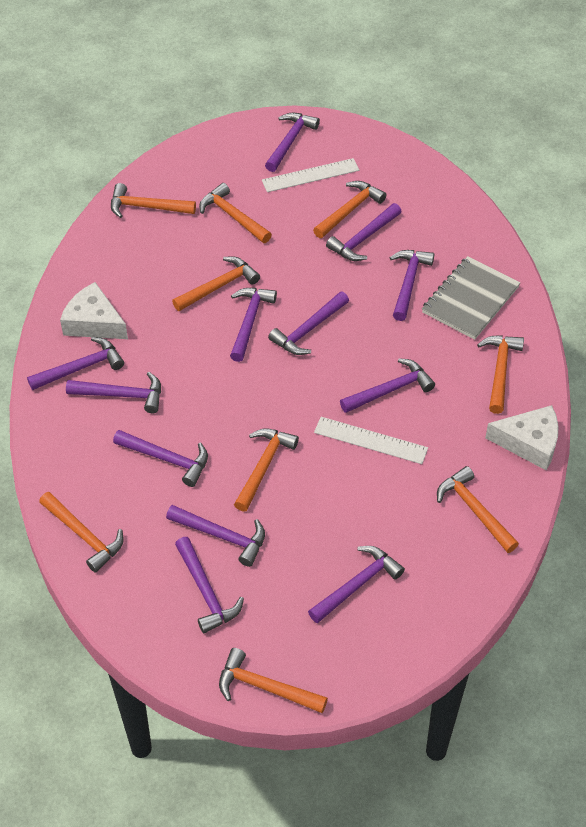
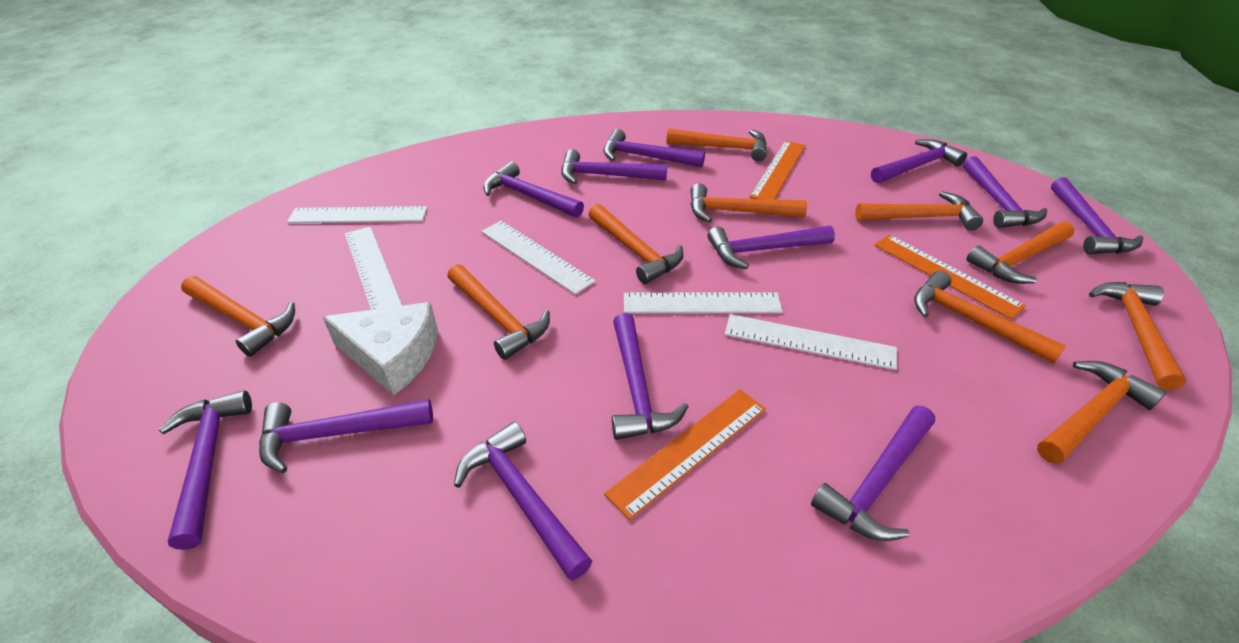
grey notebook: 1 -> 0
orange hammer: 9 -> 10
orange ruler: 0 -> 3
white cheese: 2 -> 1
white ruler: 2 -> 5

